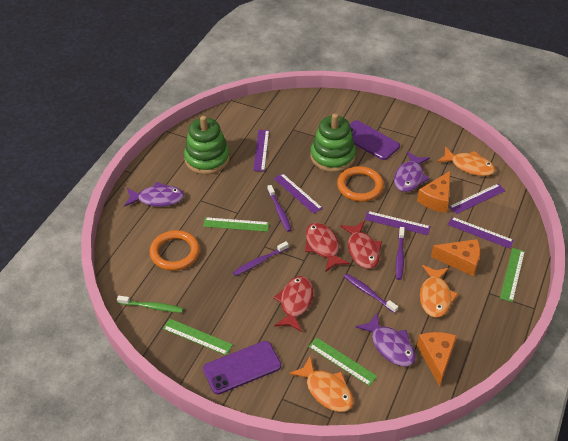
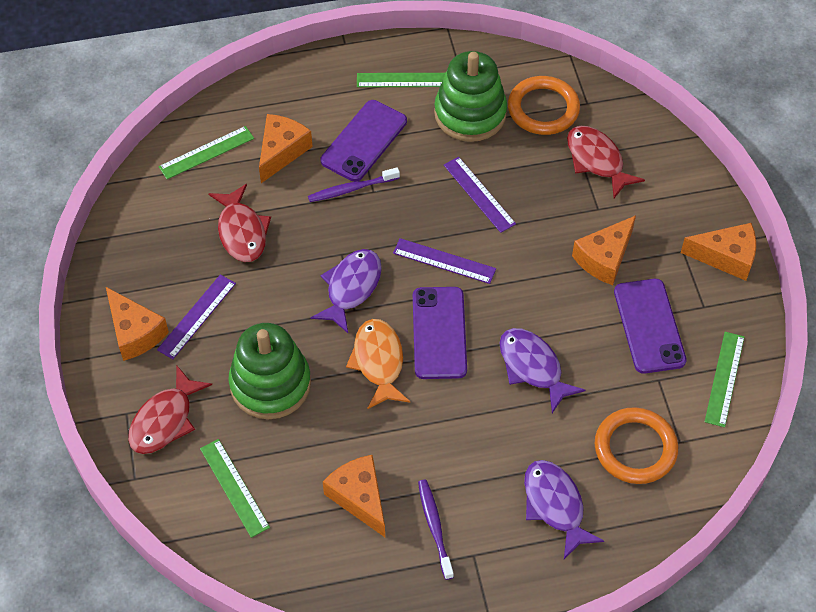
green toothbrush: 1 -> 0
orange cheese: 3 -> 5
orange fish: 3 -> 1
purple phone: 2 -> 3
purple ruler: 5 -> 3
purple toothbrush: 4 -> 2

